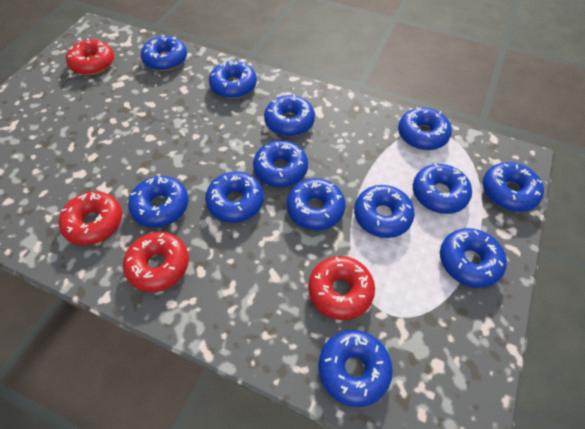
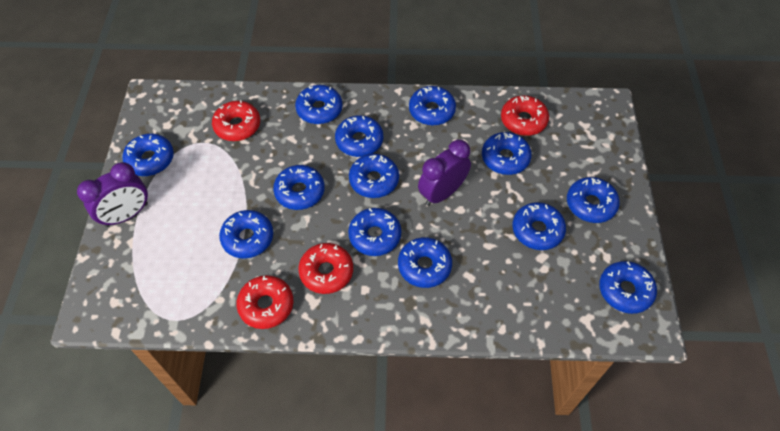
purple clock: 0 -> 2

